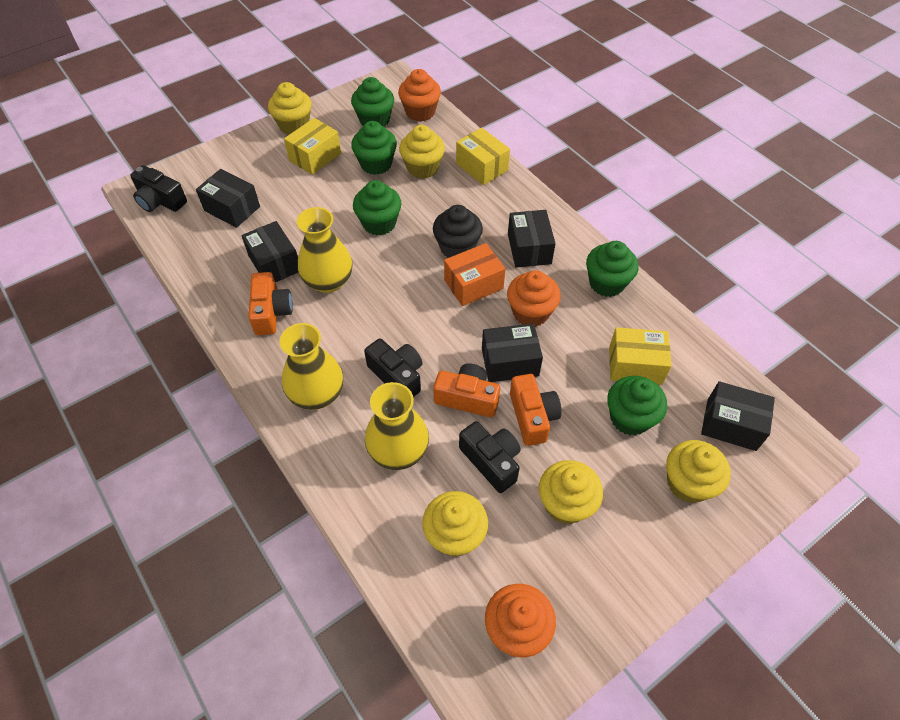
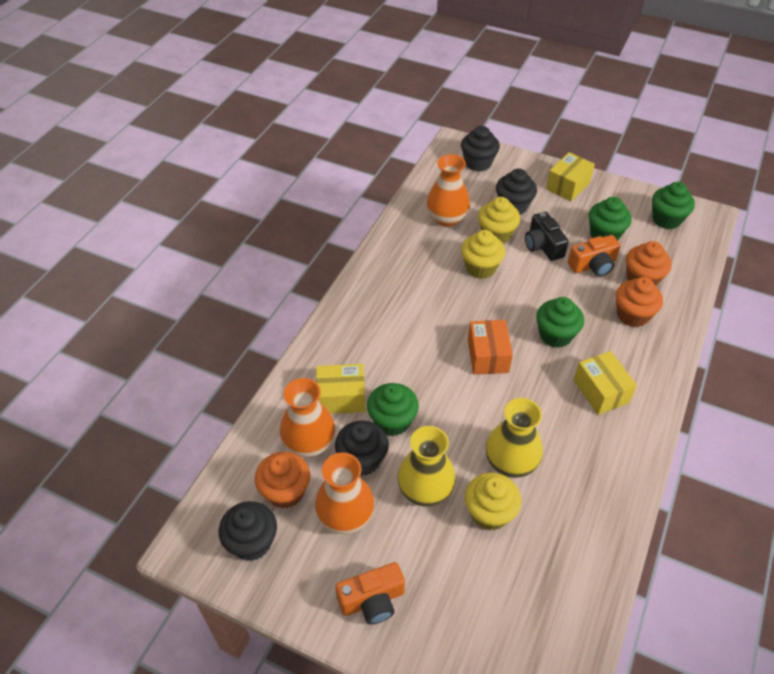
black box: 5 -> 0
black camera: 3 -> 1
black cupcake: 1 -> 4
green cupcake: 5 -> 4
orange camera: 3 -> 2
orange vase: 0 -> 3
yellow cupcake: 5 -> 3
yellow vase: 3 -> 2

